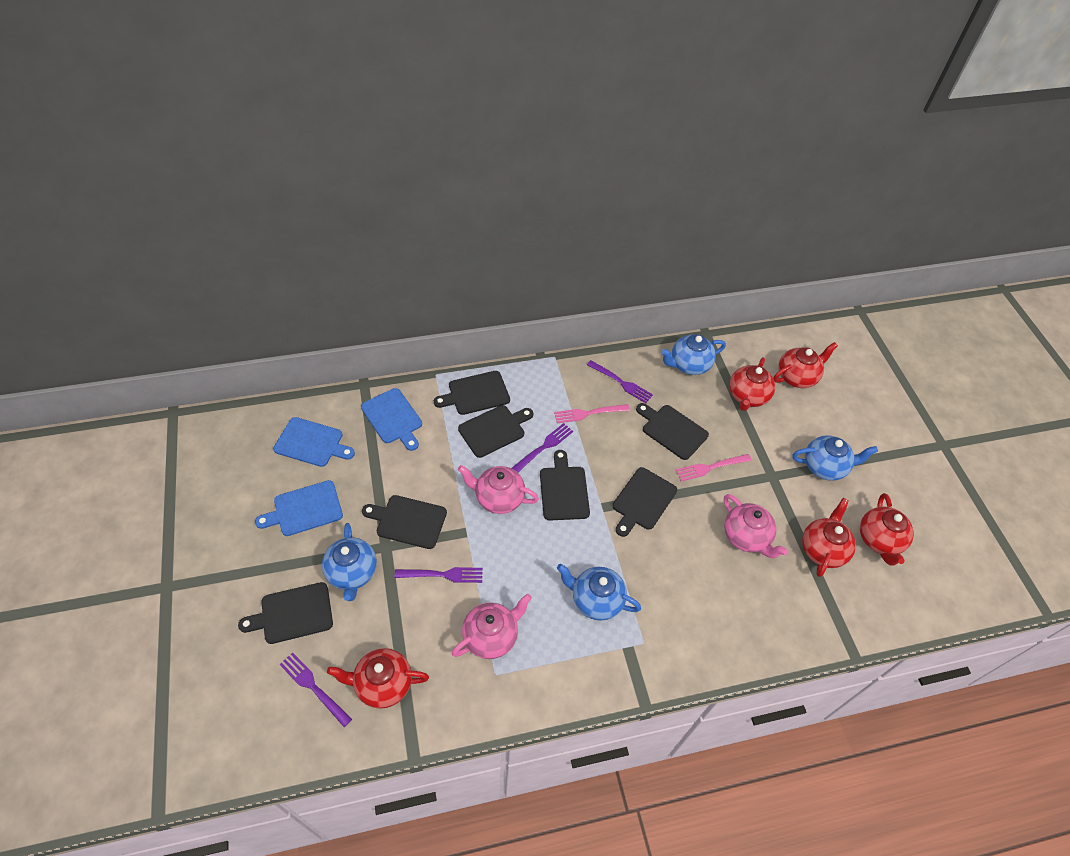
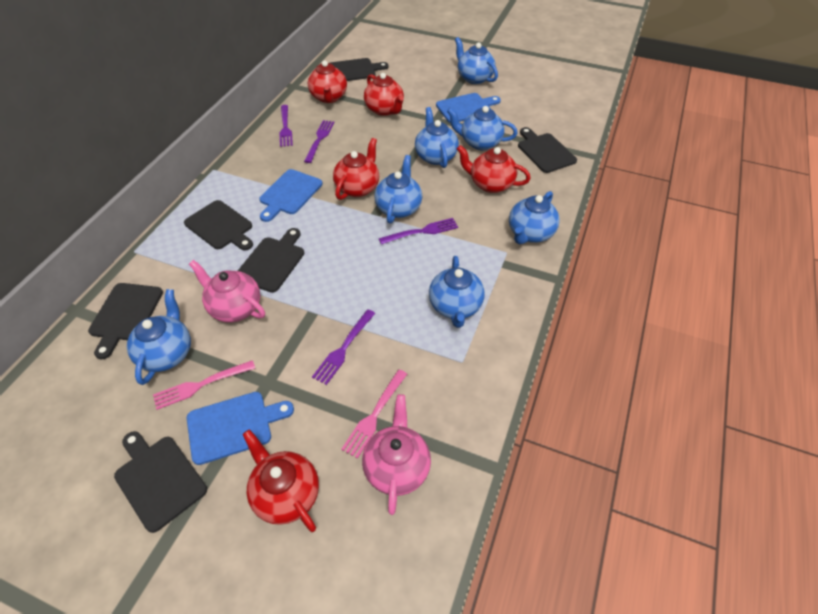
black cutting board: 7 -> 6
blue teapot: 4 -> 7
pink teapot: 3 -> 2

